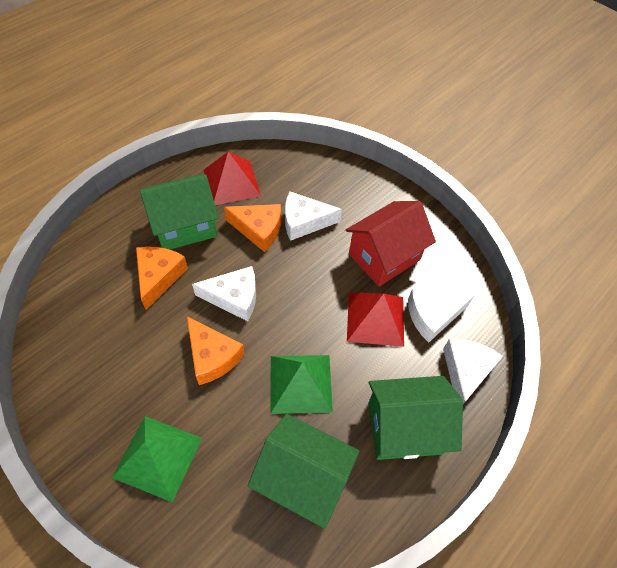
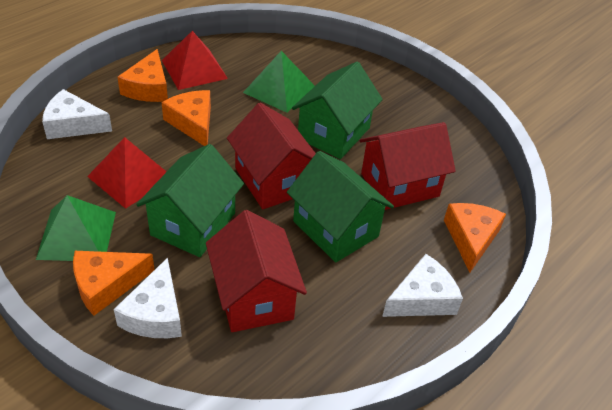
orange cheese: 3 -> 4
red house: 1 -> 3
white cheese: 4 -> 3

